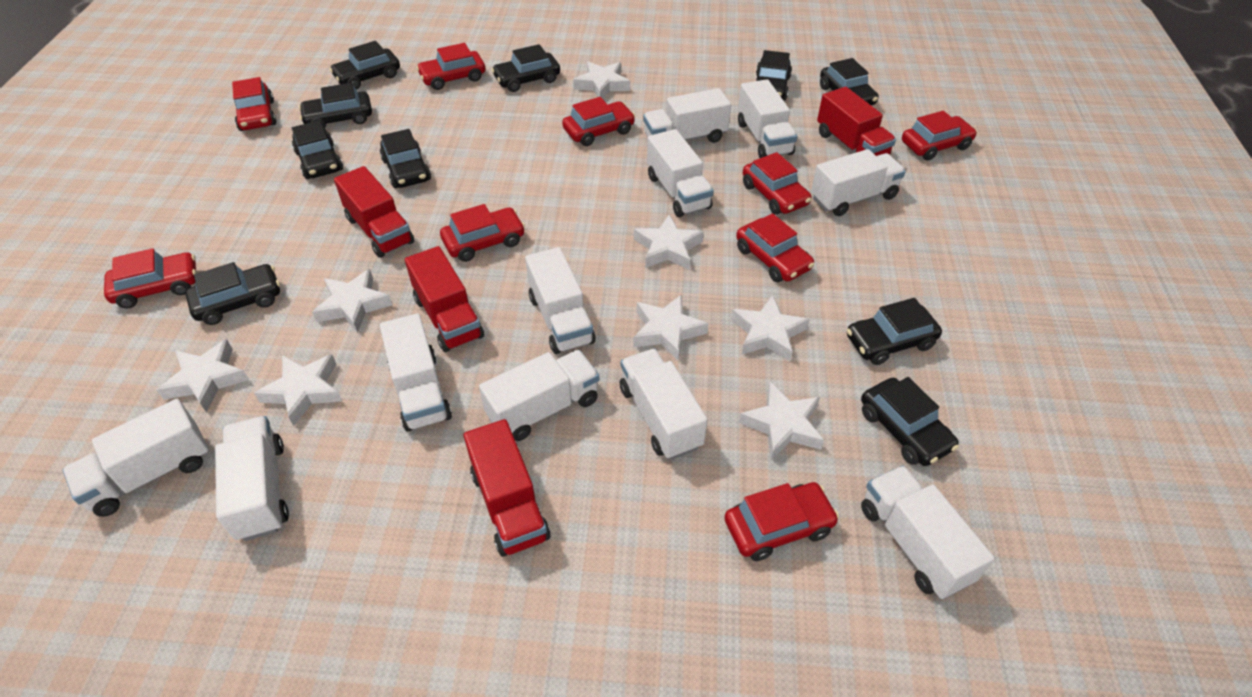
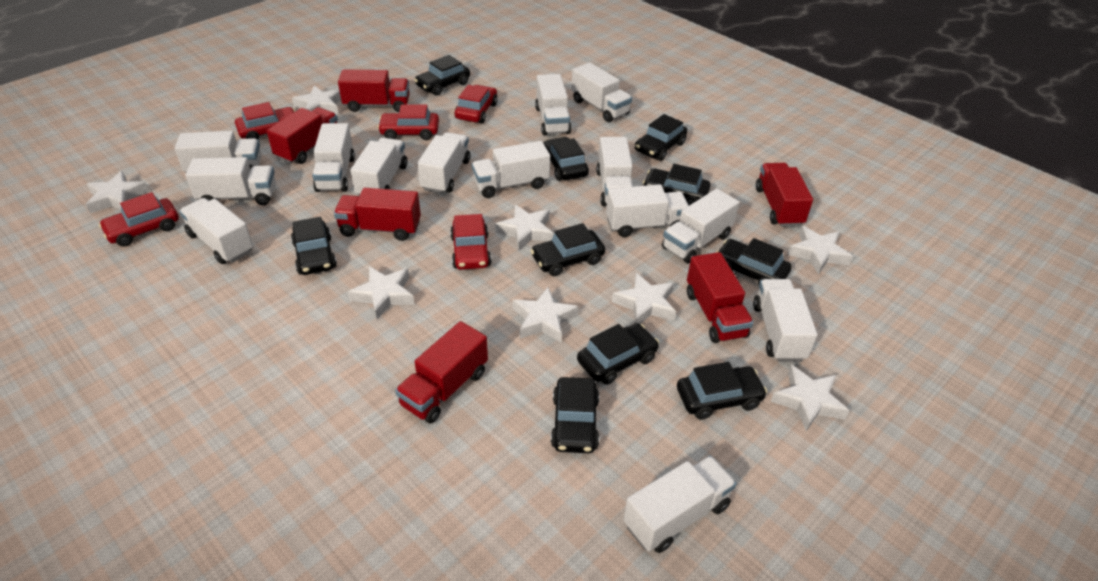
red car: 9 -> 5
red truck: 4 -> 6
white truck: 11 -> 14

